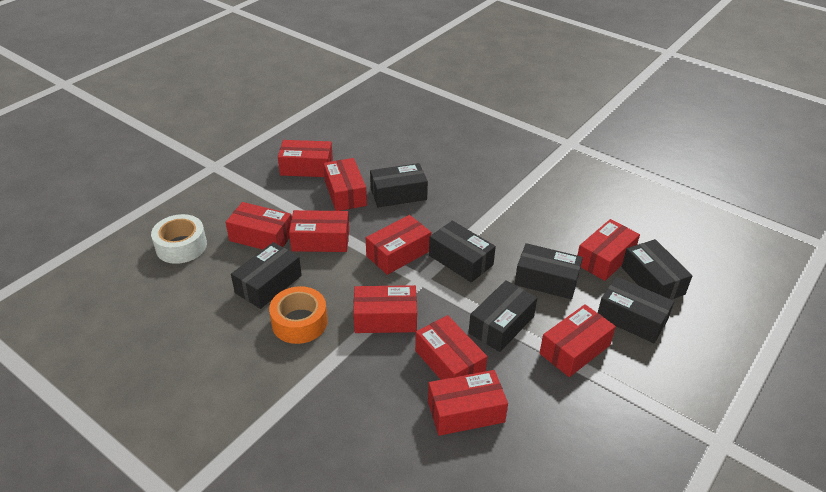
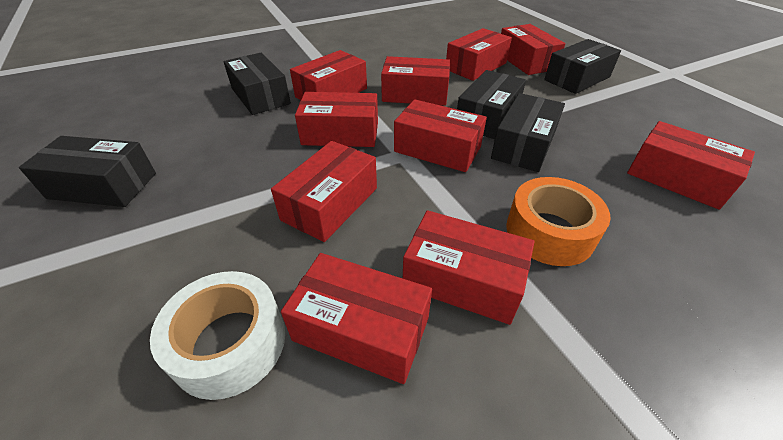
black box: 7 -> 5

